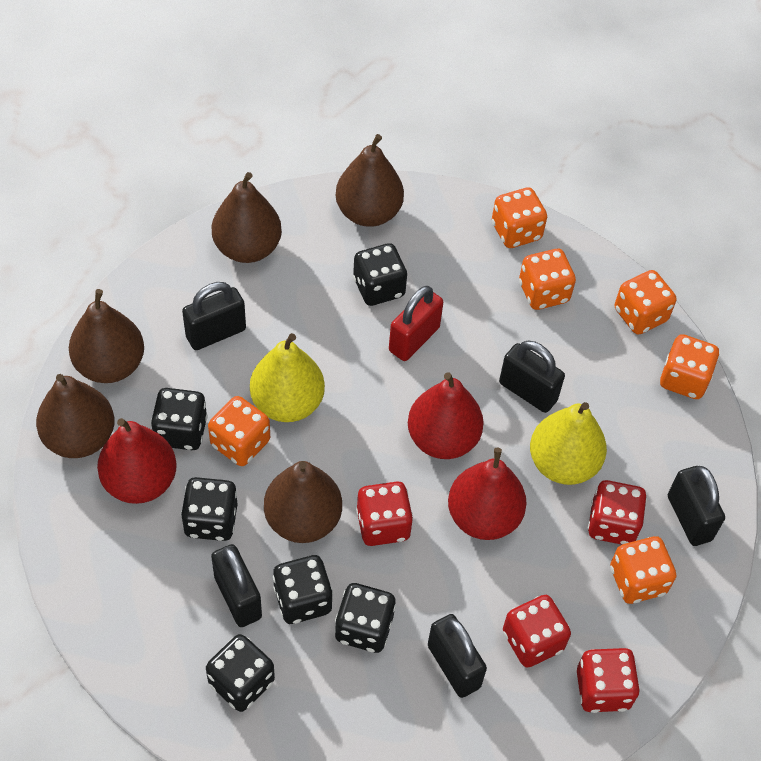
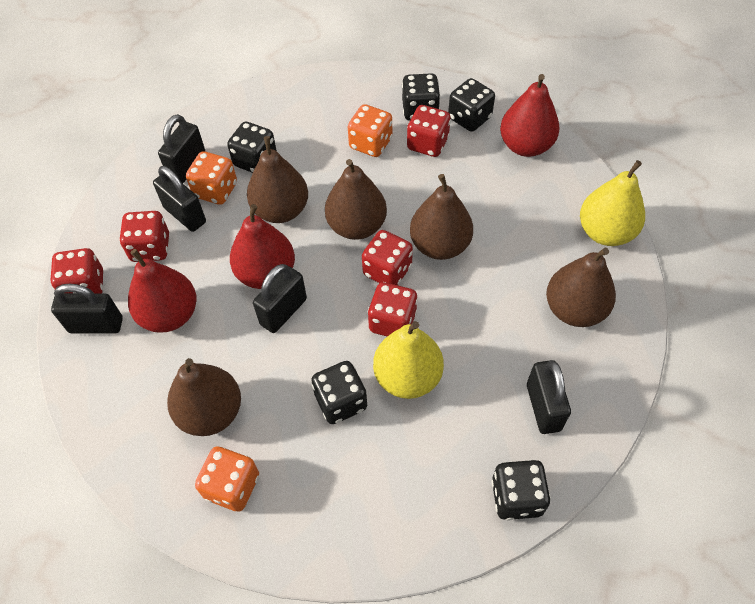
black dice: 6 -> 5
orange dice: 6 -> 3
red dice: 4 -> 5
red padlock: 1 -> 0

